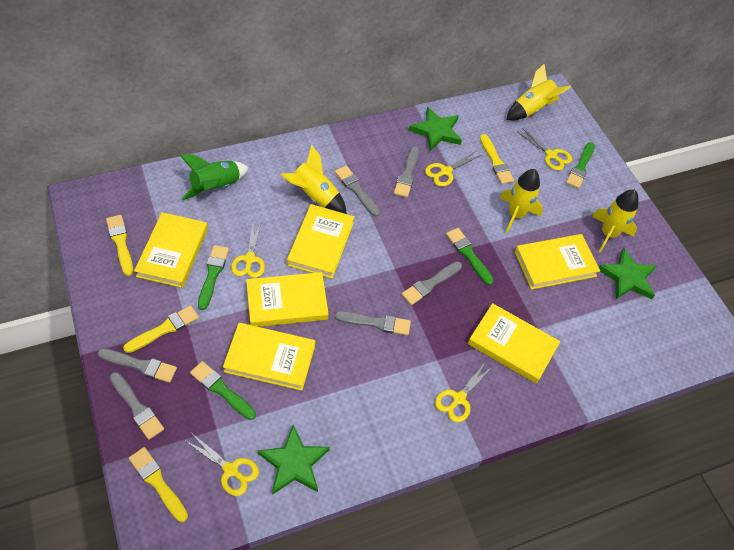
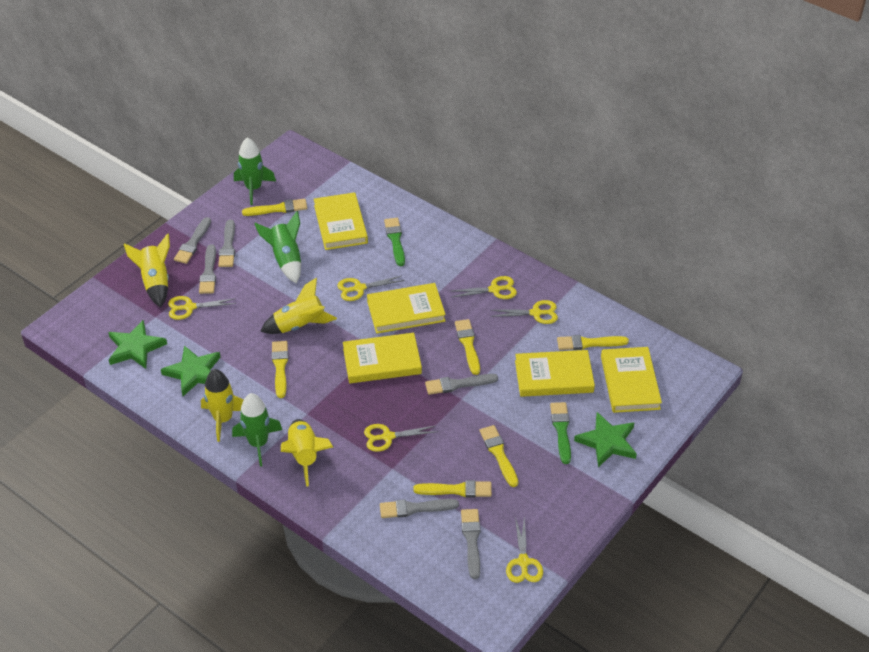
green brush: 4 -> 2
green rocket: 1 -> 3
yellow book: 6 -> 5
yellow brush: 4 -> 6
yellow scissors: 5 -> 6

